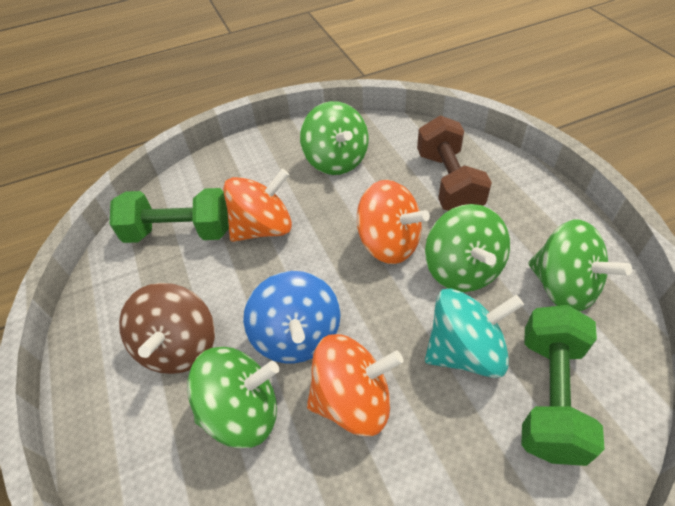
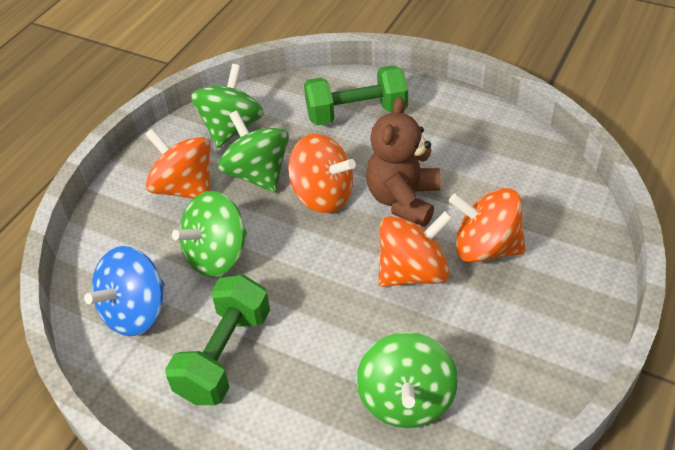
brown dumbbell: 1 -> 0
brown spinning top: 1 -> 0
brown teddy bear: 0 -> 1
orange spinning top: 3 -> 4
turquoise spinning top: 1 -> 0

